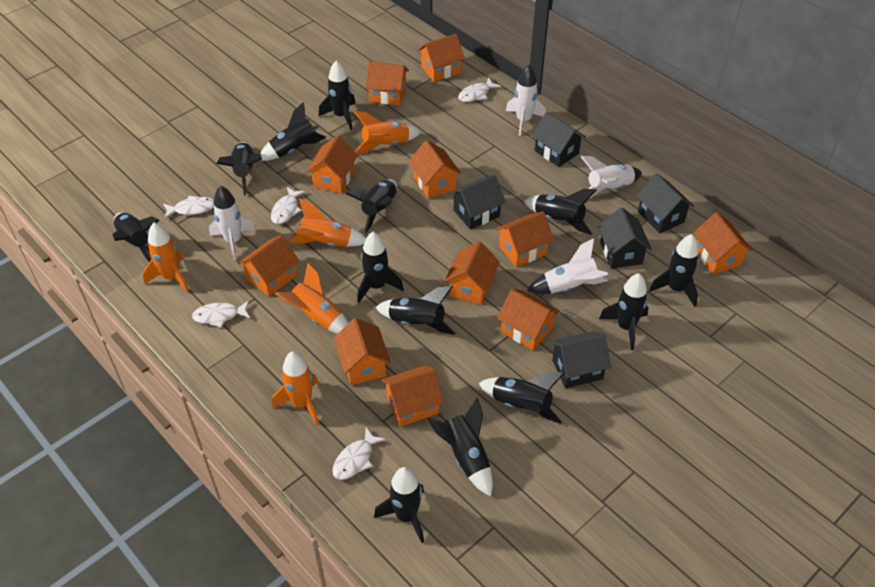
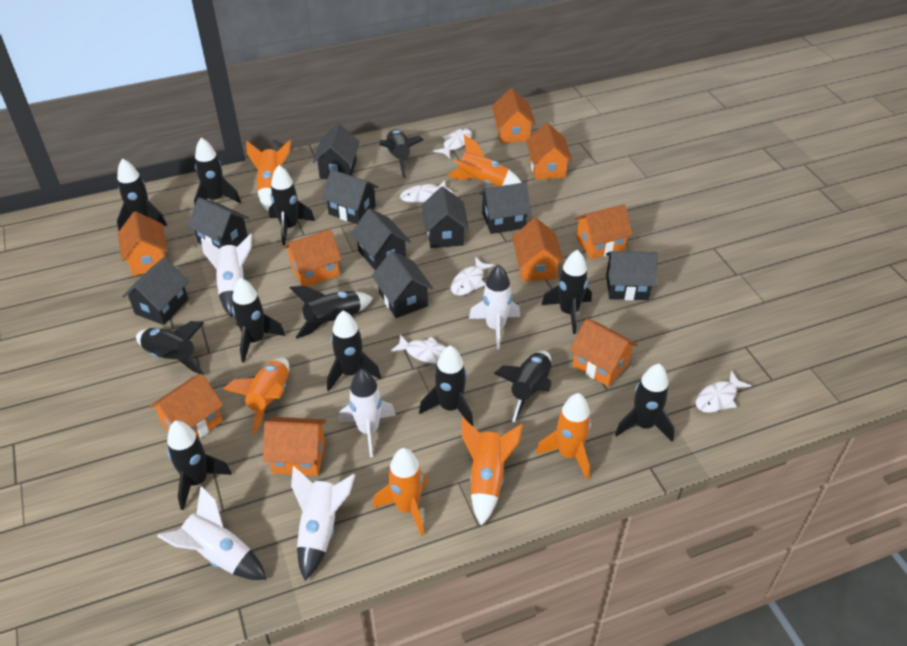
black house: 5 -> 9
orange house: 11 -> 9
orange rocket: 5 -> 6
white rocket: 4 -> 5

